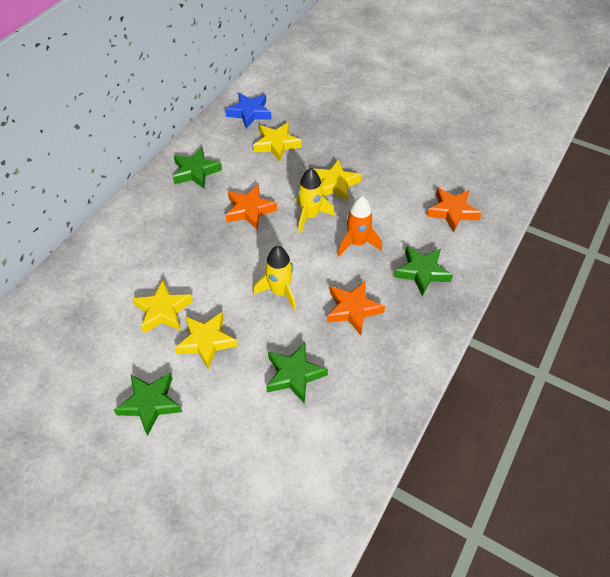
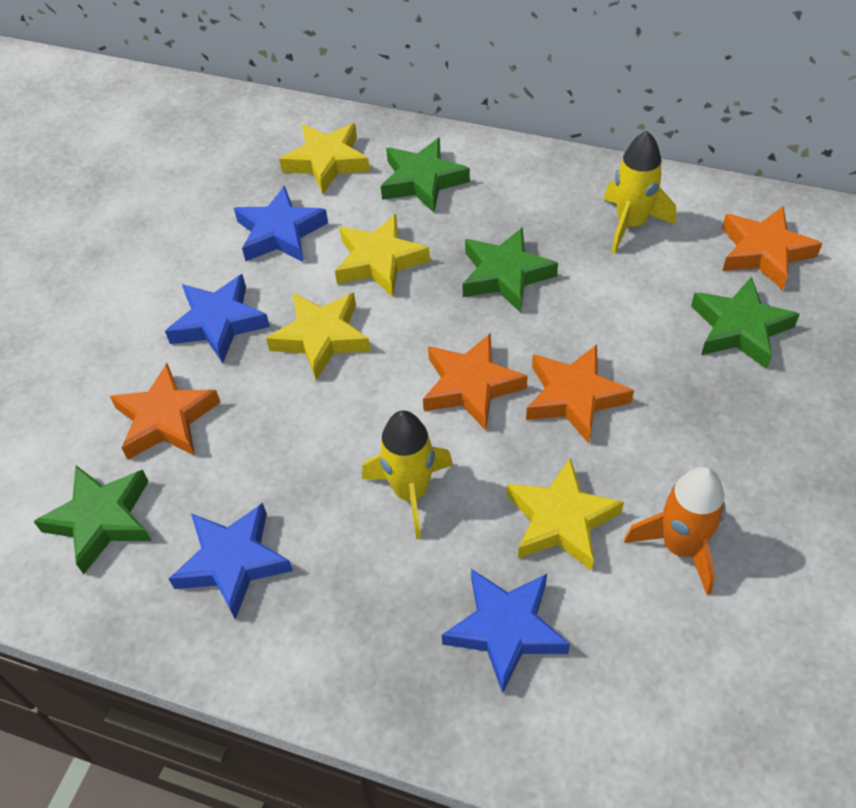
blue star: 1 -> 4
orange star: 3 -> 4

